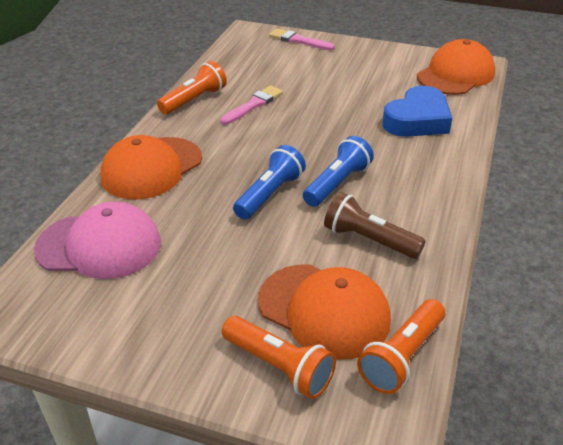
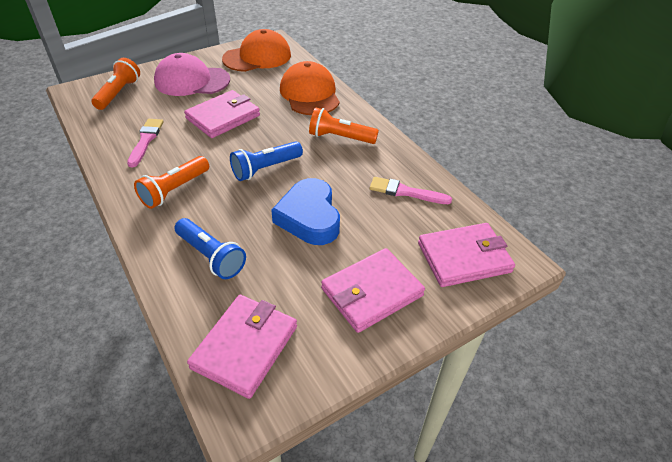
brown flashlight: 1 -> 0
orange cap: 3 -> 2
pink wallet: 0 -> 4

